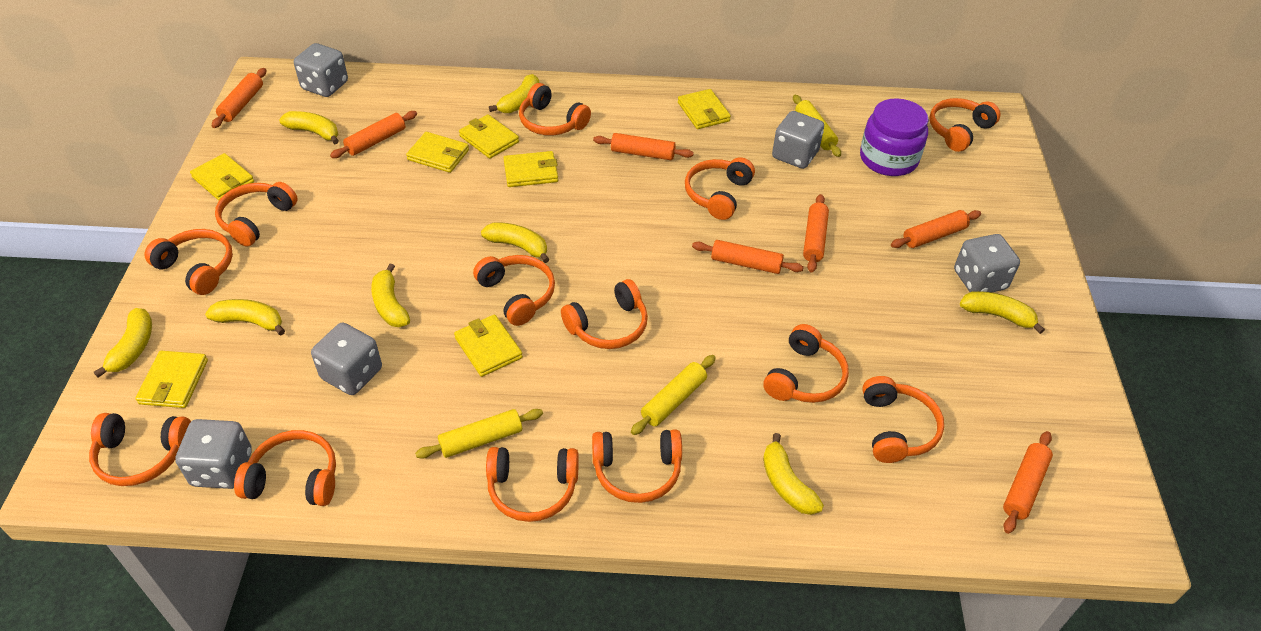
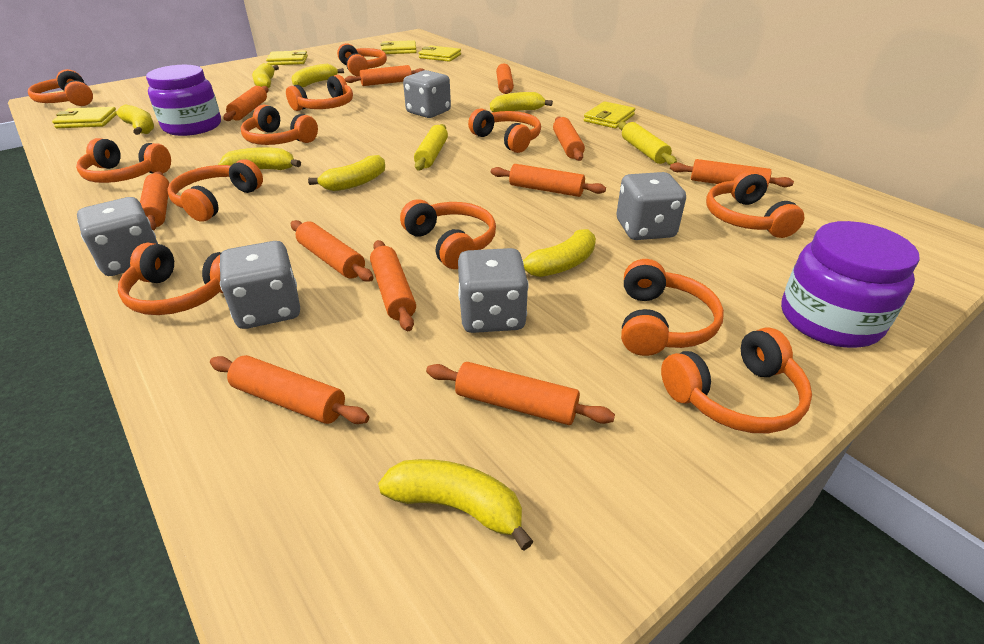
orange headphones: 13 -> 12
orange rolling pin: 7 -> 11
purple jar: 1 -> 2
yellow rolling pin: 3 -> 2
yellow wallet: 7 -> 5

